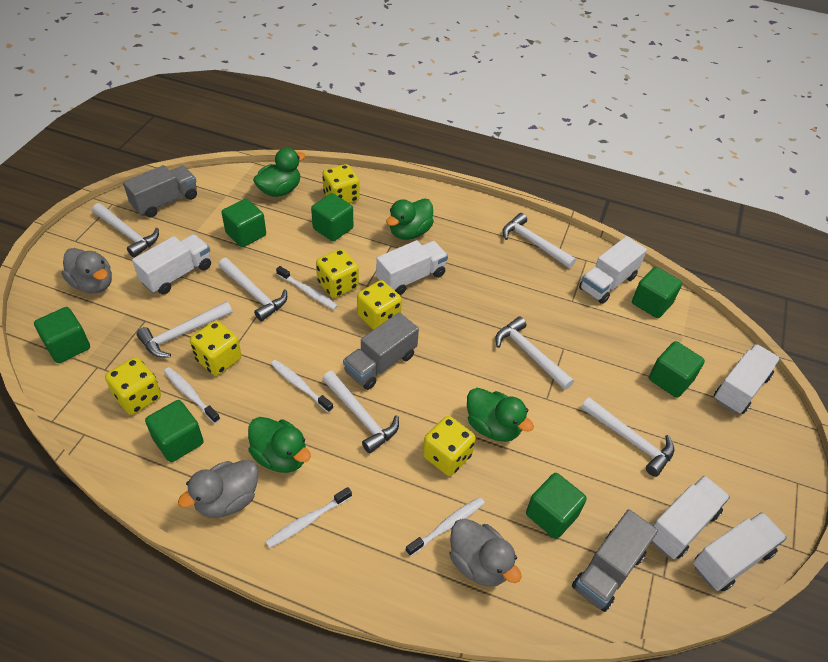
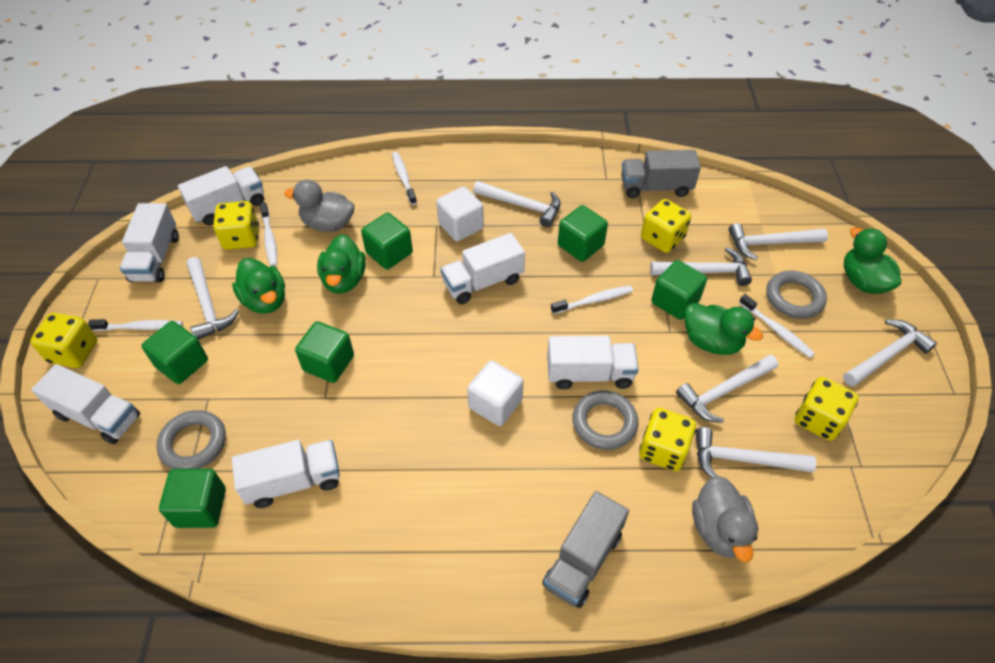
green cube: 7 -> 6
grey duck: 3 -> 2
grey ring: 0 -> 3
grey truck: 3 -> 2
white cube: 0 -> 2
yellow dice: 6 -> 5

